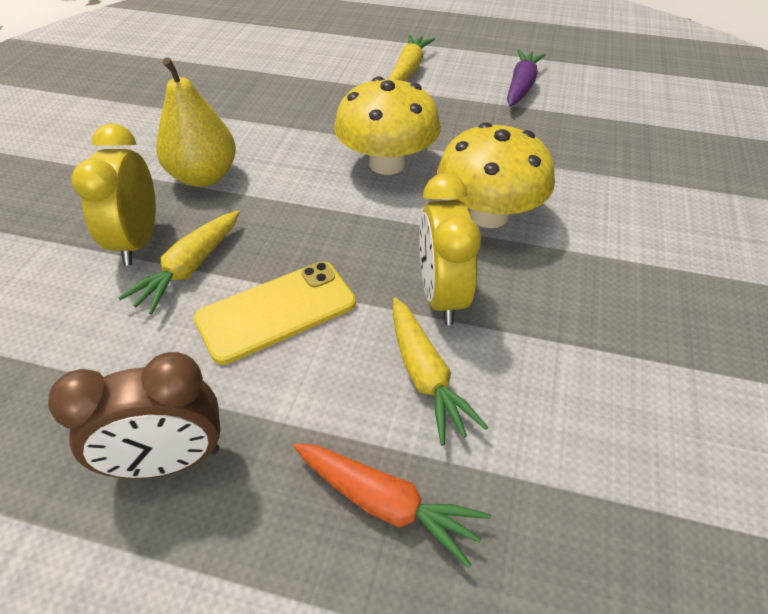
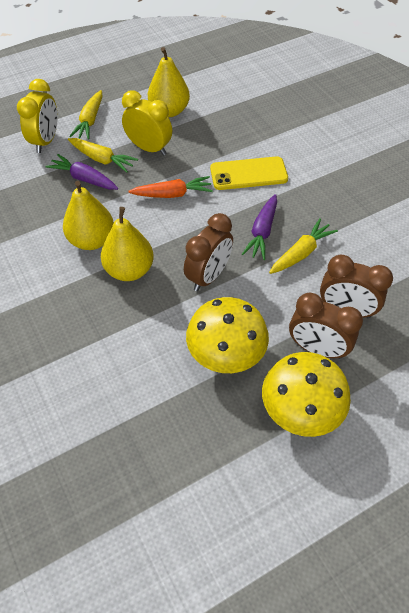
brown clock: 1 -> 3
purple carrot: 1 -> 2
yellow pear: 1 -> 3

